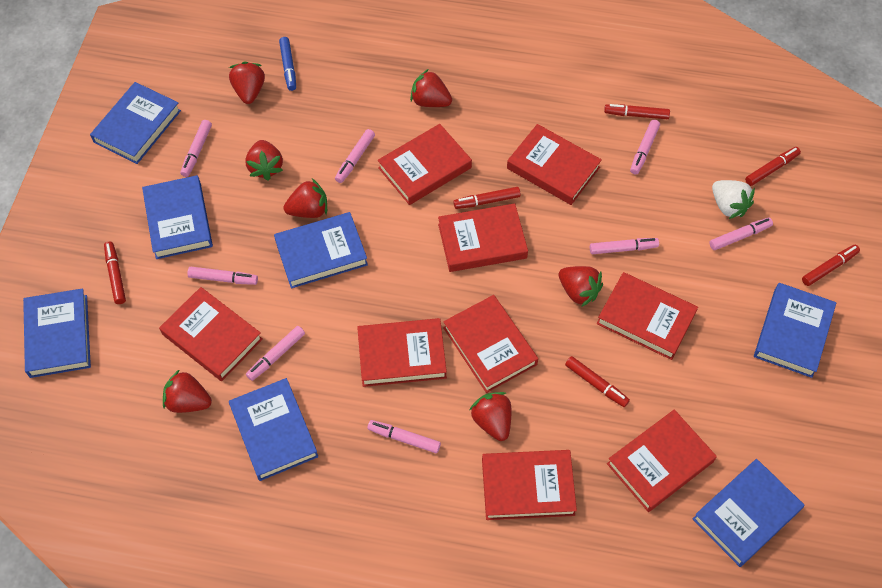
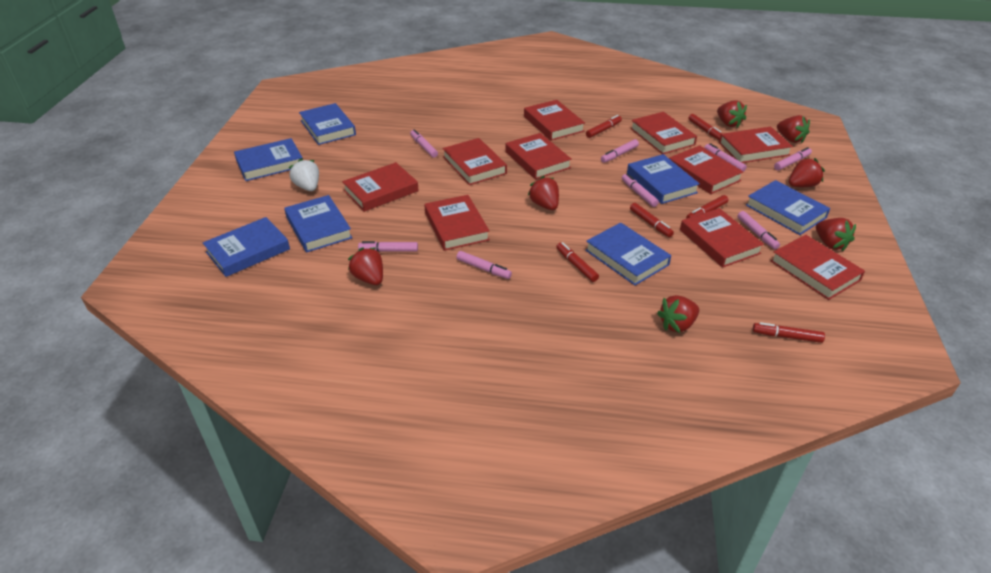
blue marker: 1 -> 0
red book: 9 -> 10

